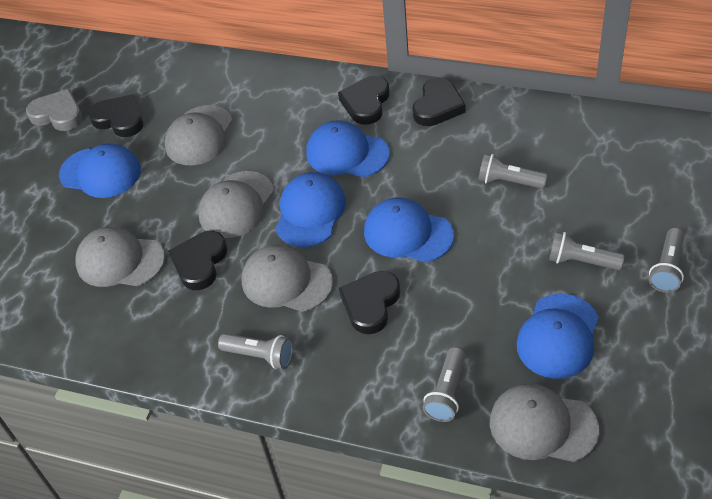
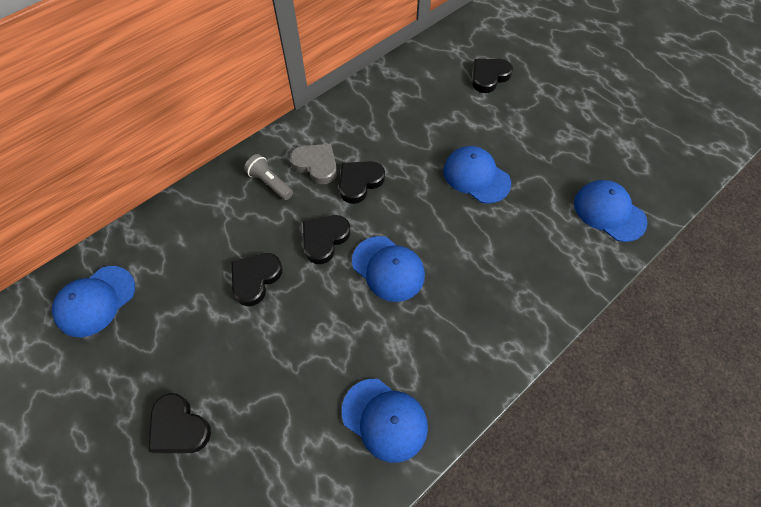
grey cap: 5 -> 0
grey flashlight: 5 -> 1

